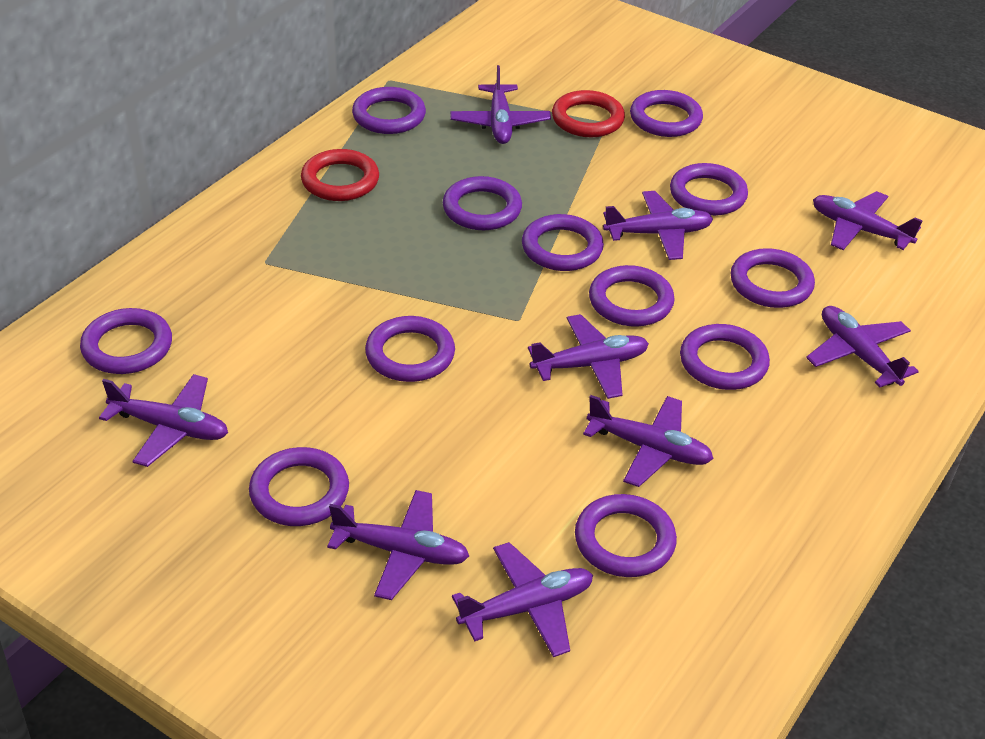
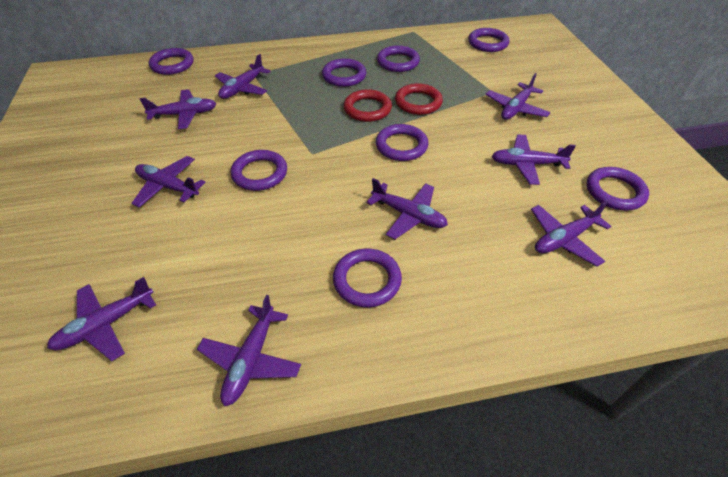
purple ring: 12 -> 8

